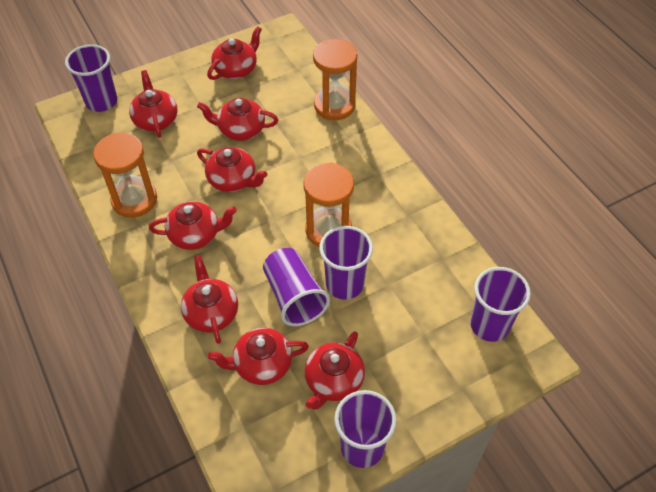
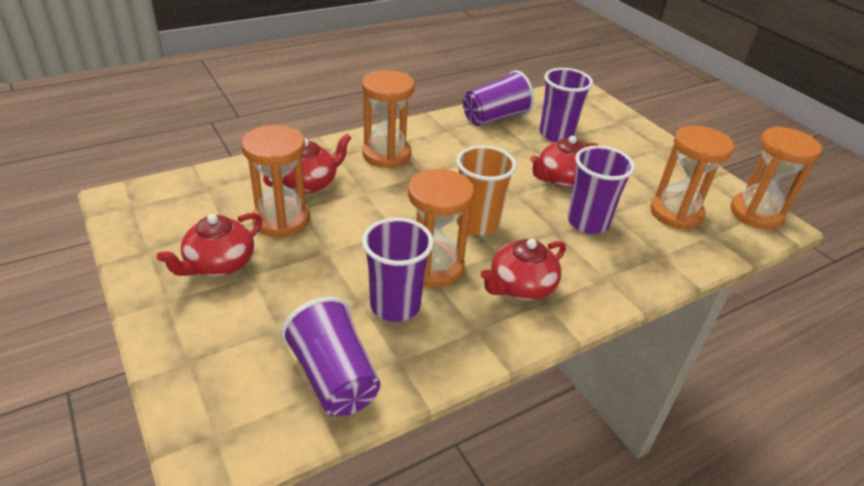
orange cup: 0 -> 1
orange hourglass: 3 -> 5
red teapot: 8 -> 4

